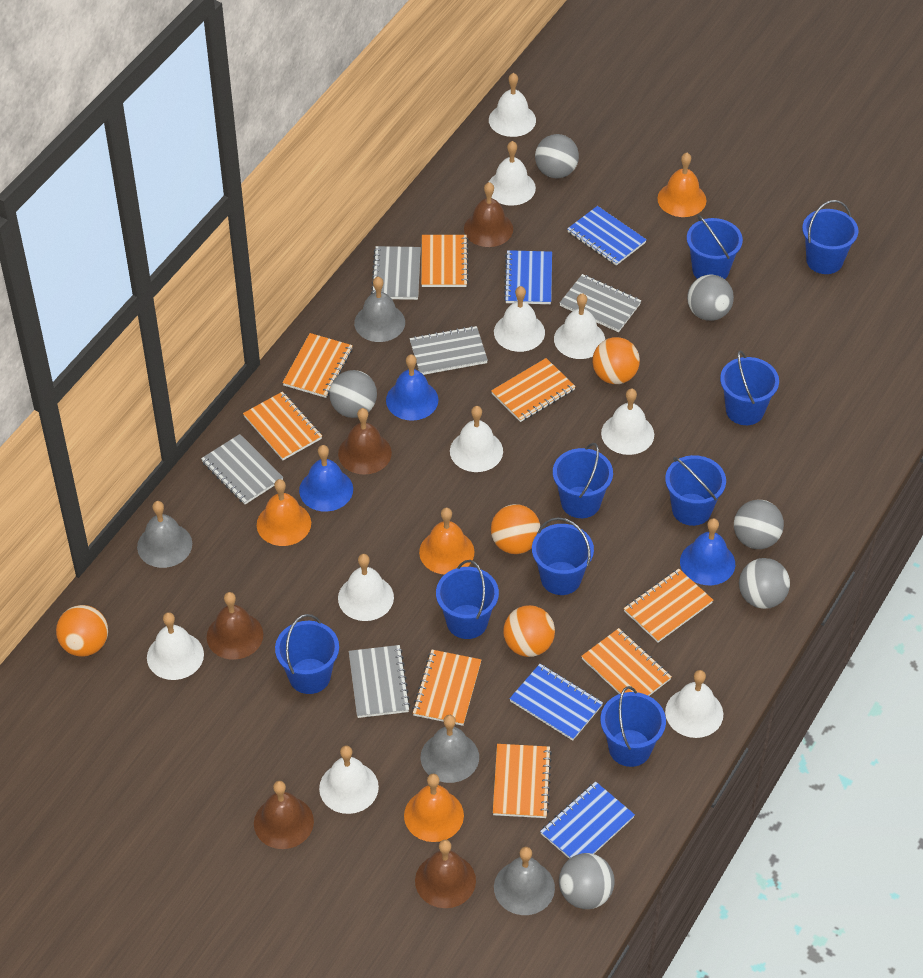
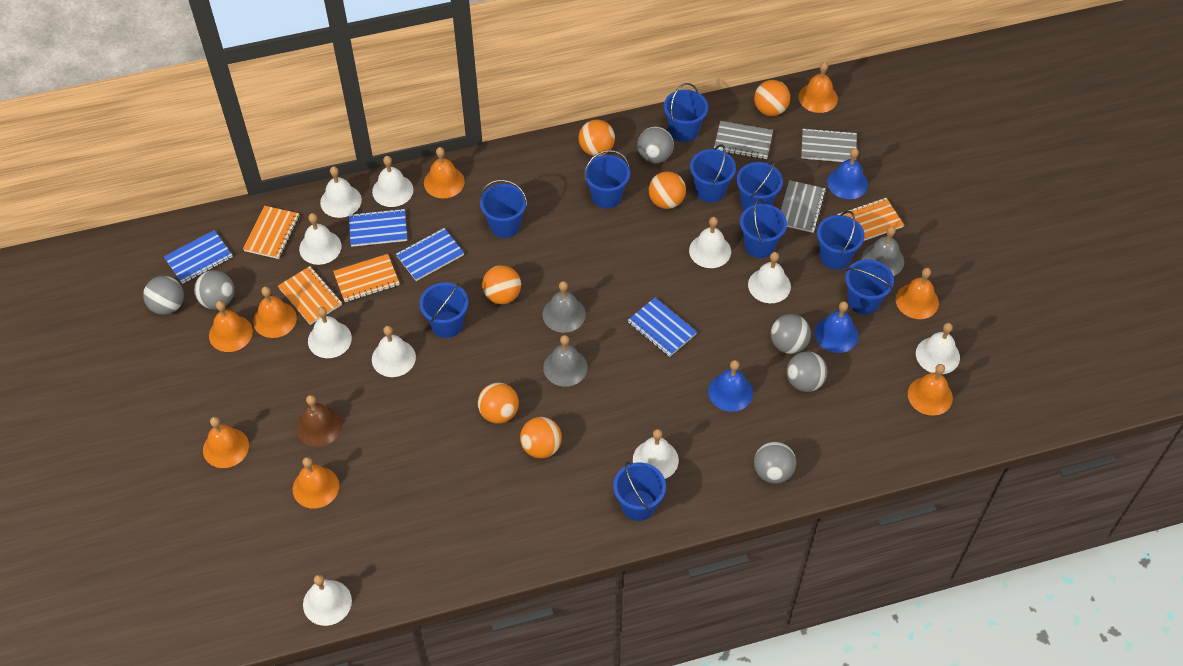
blue bucket: 9 -> 10
brown bell: 5 -> 1
grey bell: 4 -> 3
grey notebook: 5 -> 3
orange ball: 4 -> 6
orange bell: 4 -> 8
orange notebook: 8 -> 4

